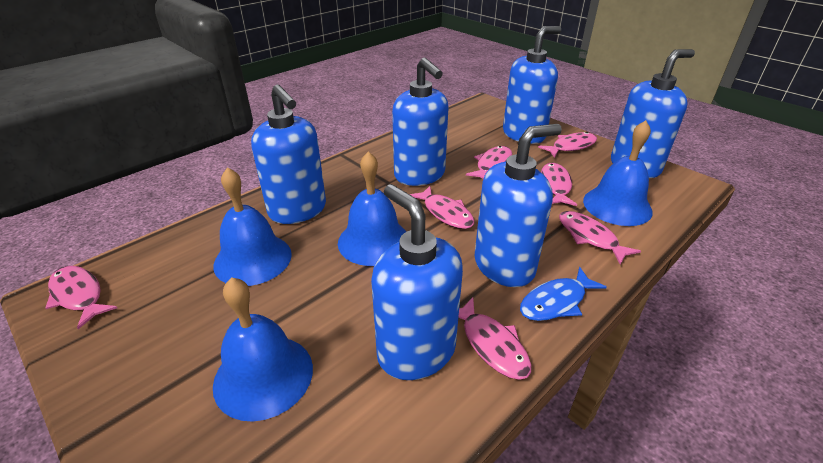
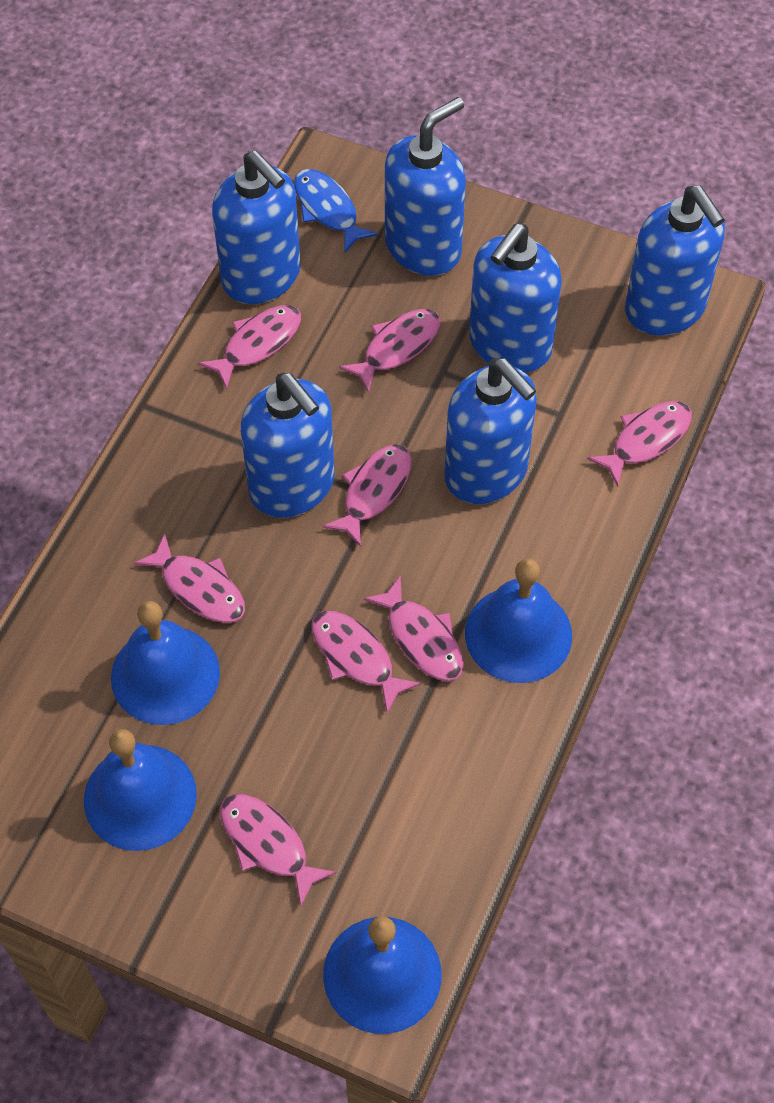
pink fish: 7 -> 8

